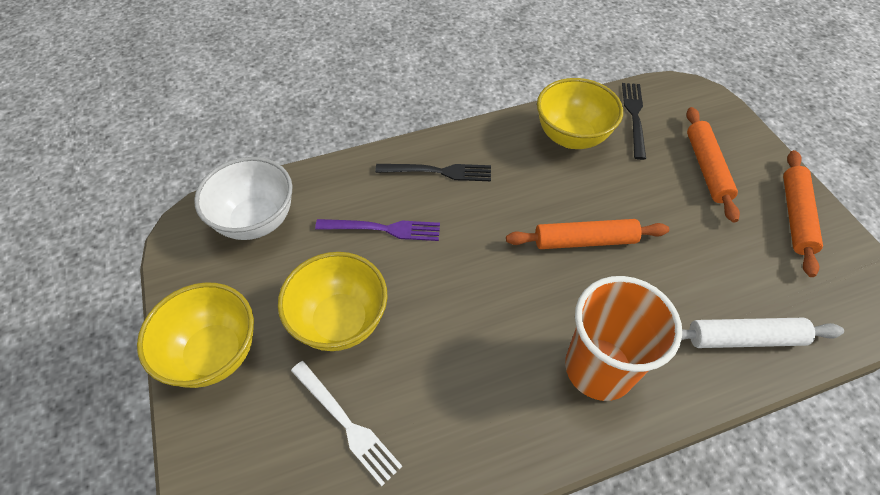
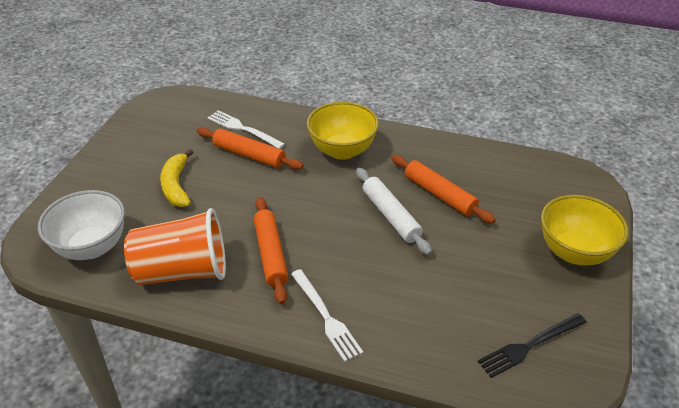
black fork: 2 -> 1
purple fork: 1 -> 0
white fork: 1 -> 2
yellow banana: 0 -> 1
yellow bowl: 3 -> 2

